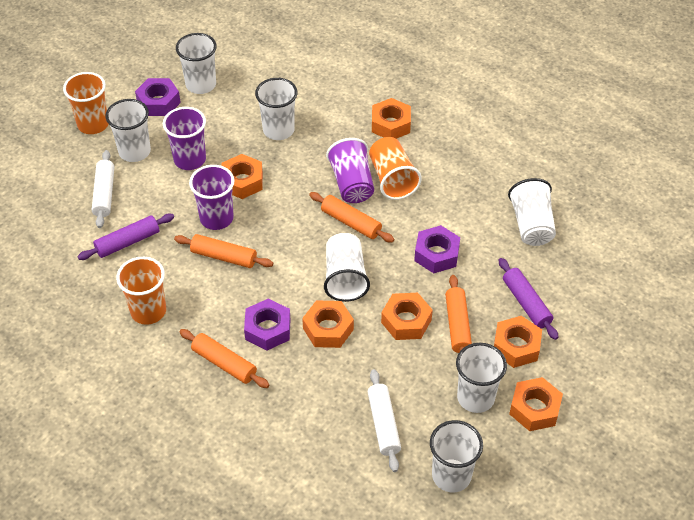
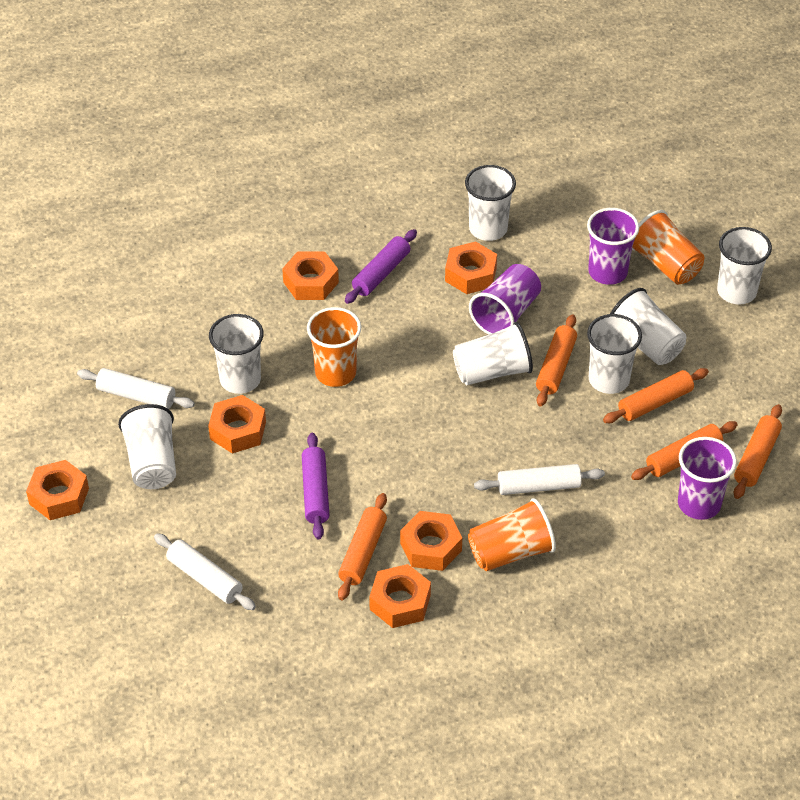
orange rolling pin: 4 -> 5
purple nut: 3 -> 0
white rolling pin: 2 -> 3

